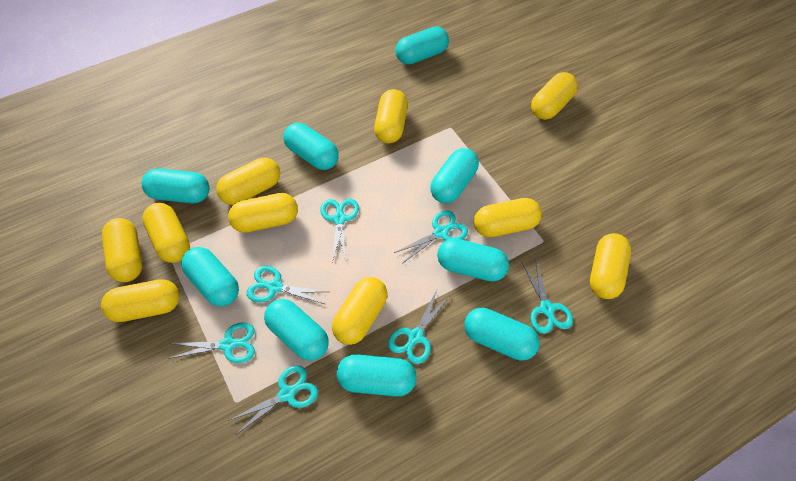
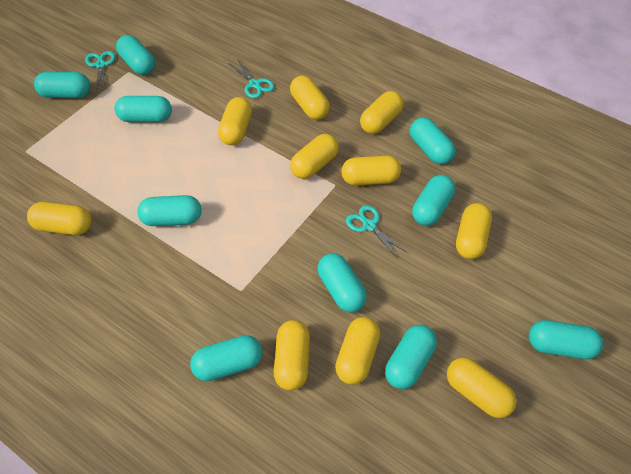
turquoise capsule: 9 -> 10
turquoise scissors: 7 -> 3

